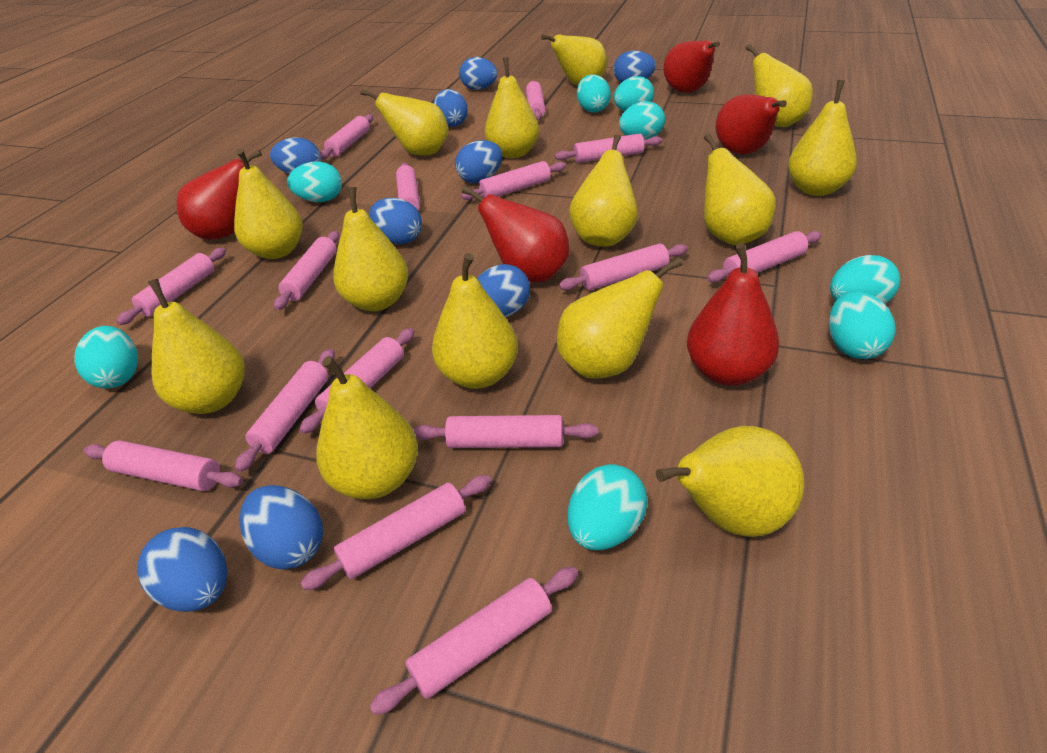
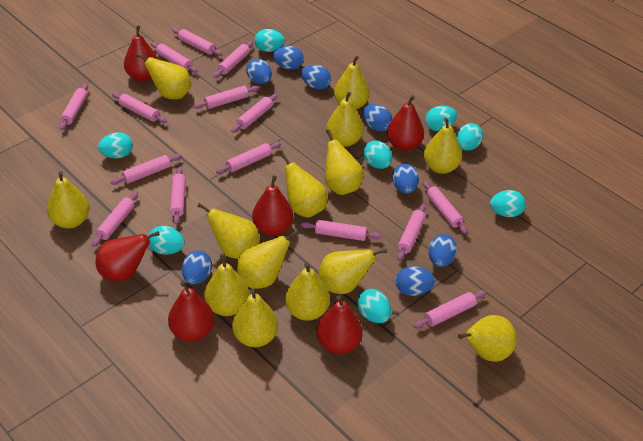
blue egg: 9 -> 8
red pear: 5 -> 6

